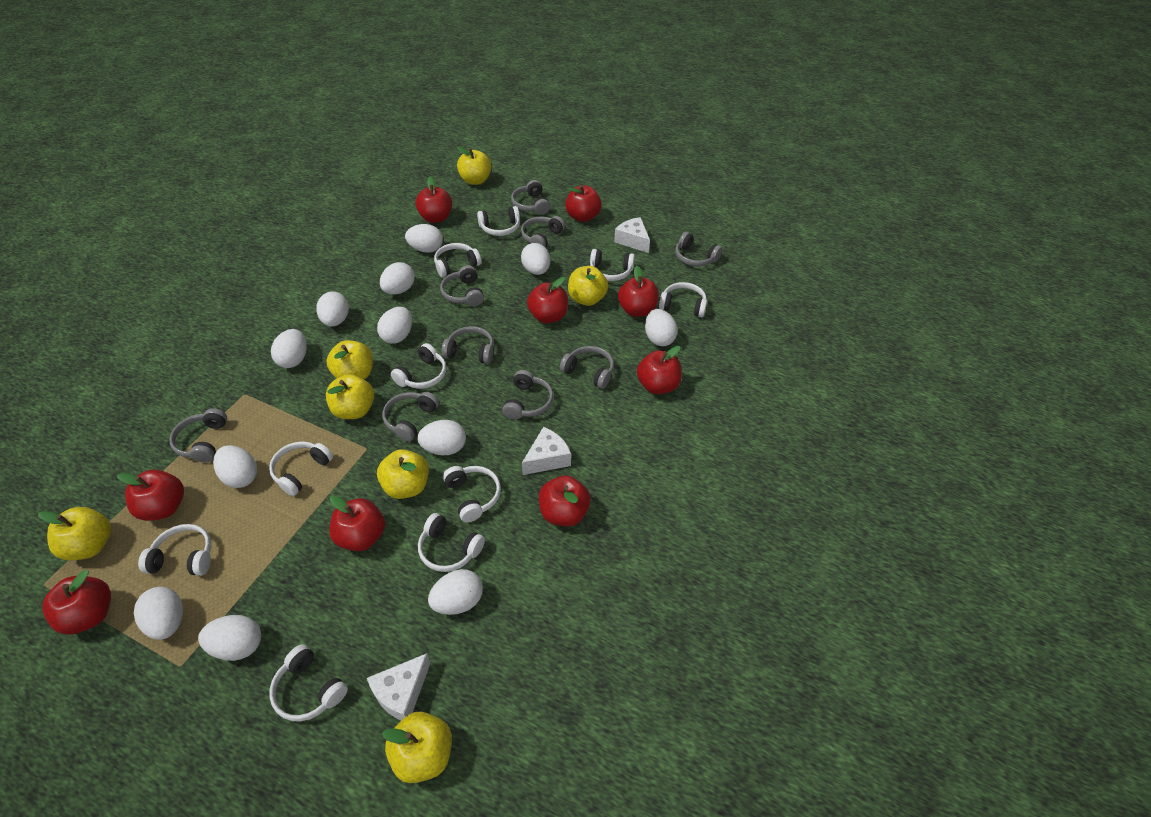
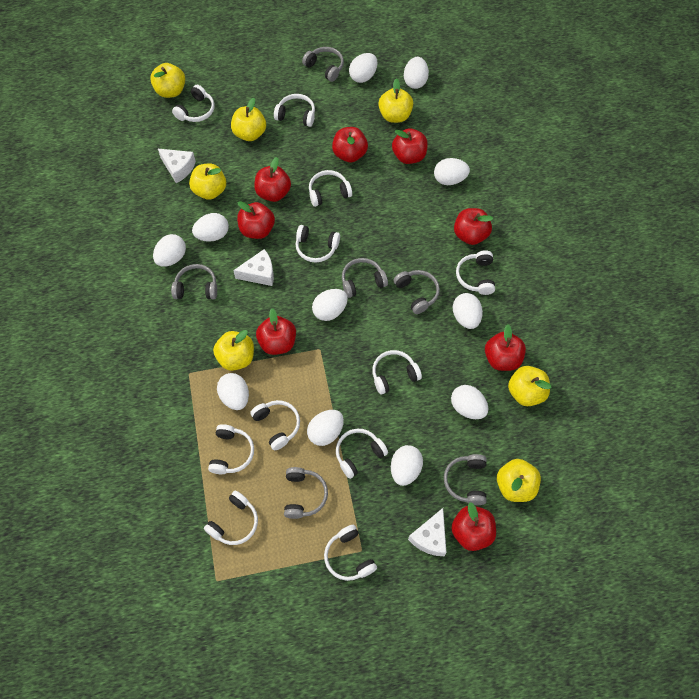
grey headphones: 9 -> 6
red apple: 9 -> 8
white egg: 12 -> 11
white headphones: 10 -> 11

